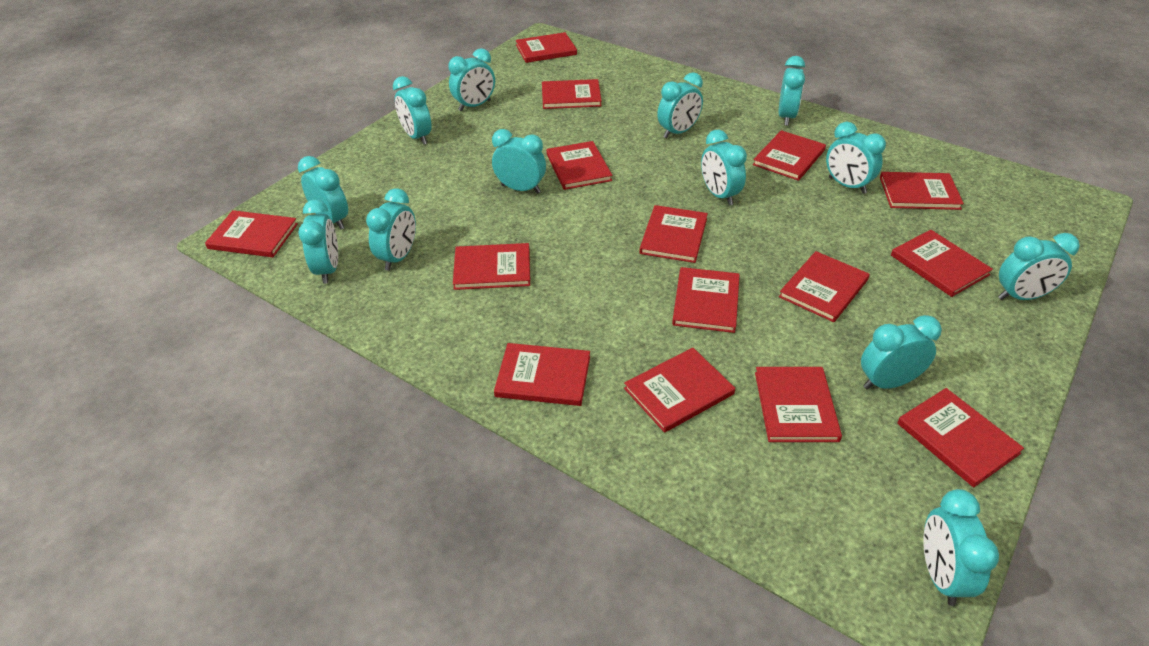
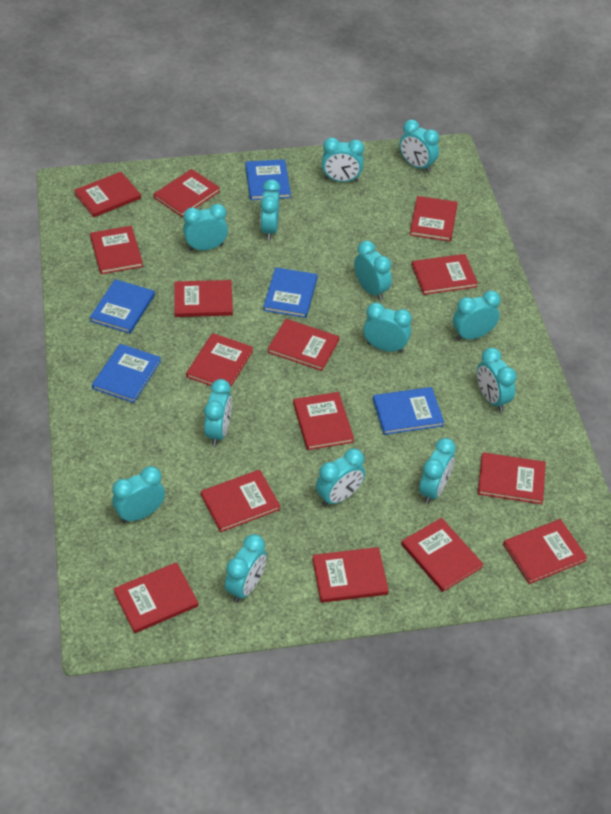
blue book: 0 -> 5

